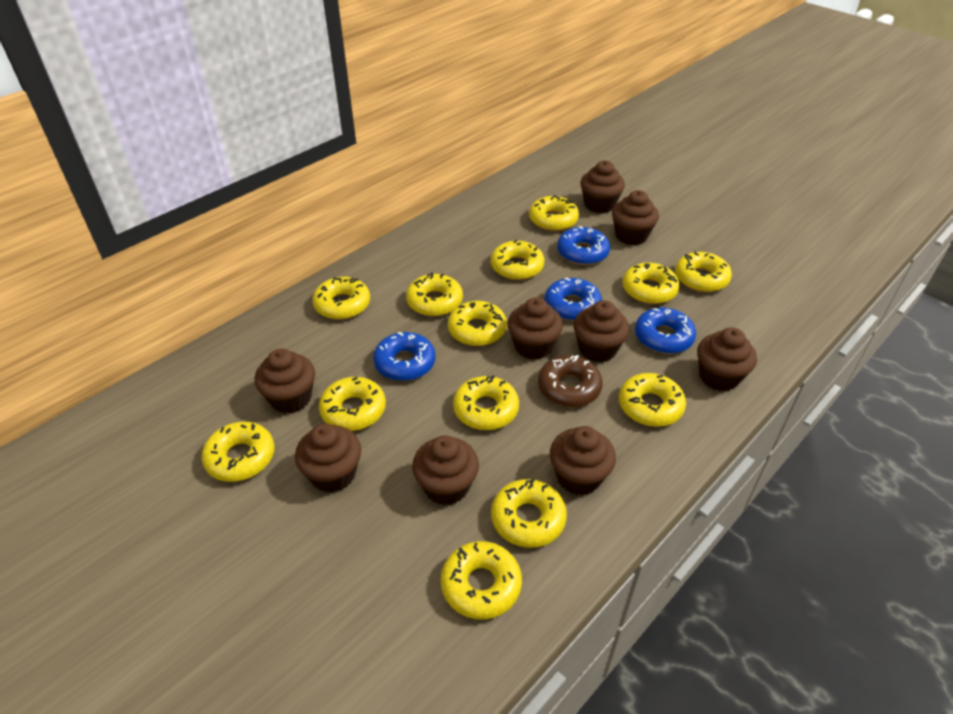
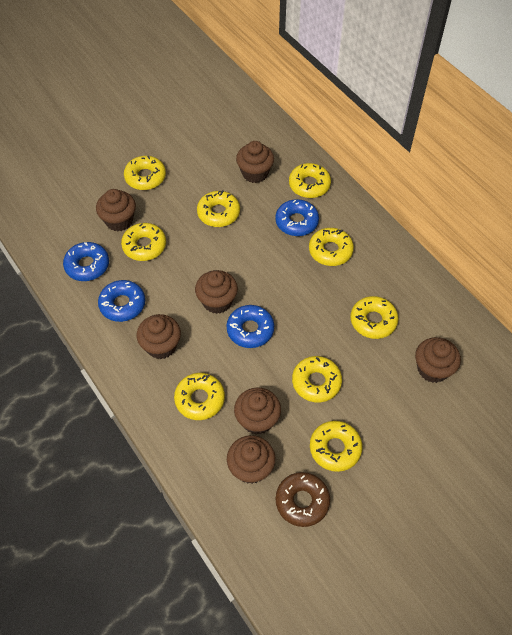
brown cupcake: 9 -> 7
yellow donut: 13 -> 9

